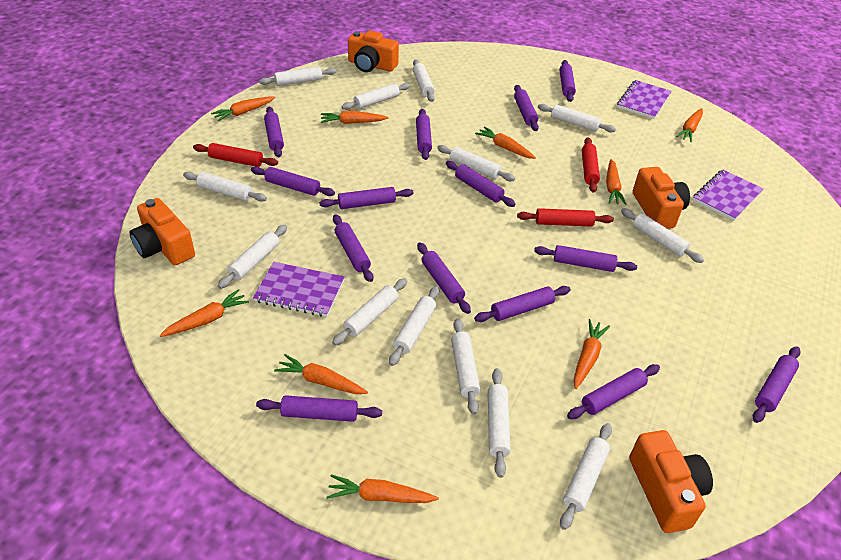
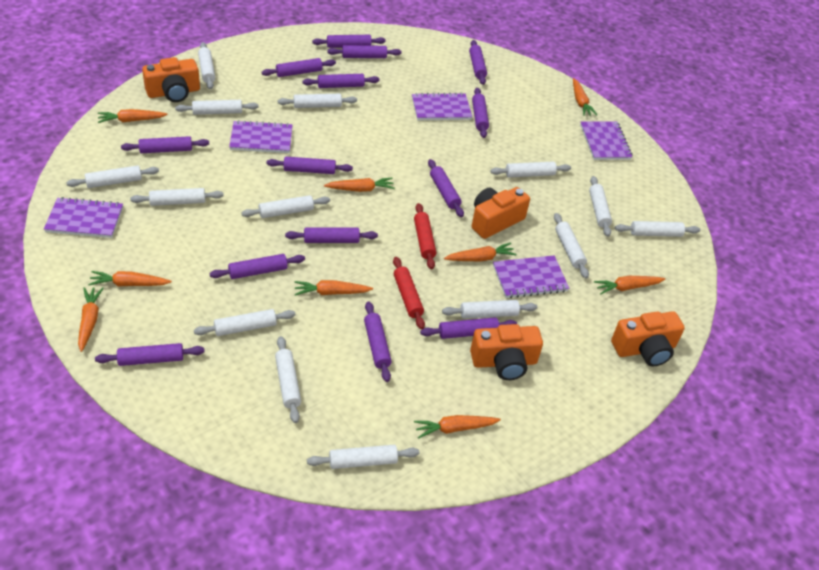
purple notebook: 3 -> 5
red rolling pin: 3 -> 2
white rolling pin: 13 -> 14

